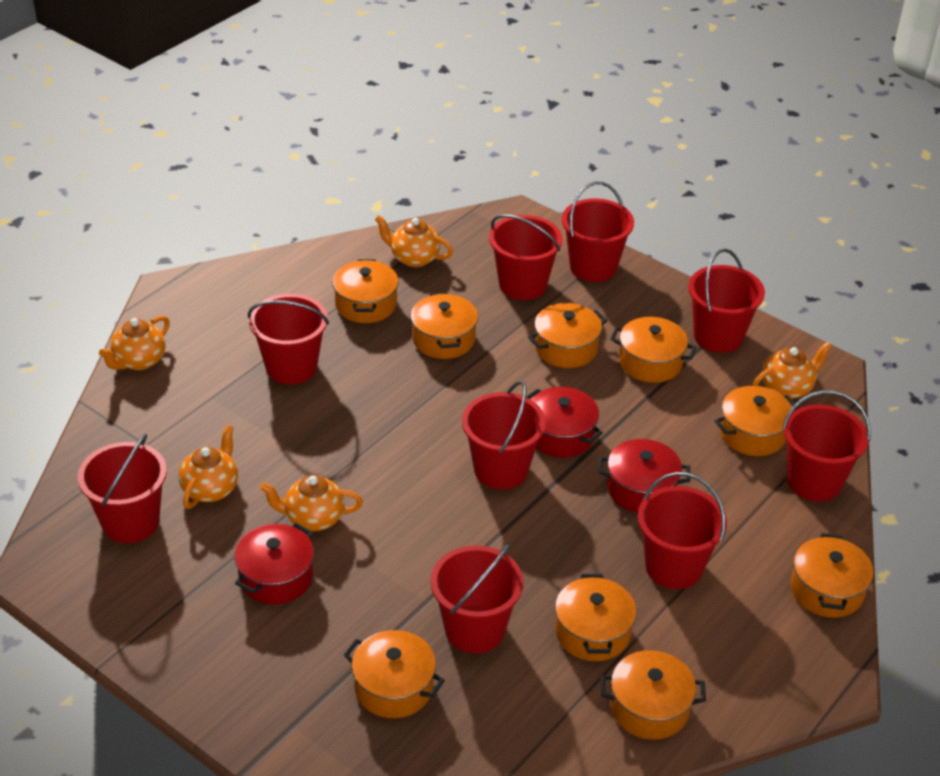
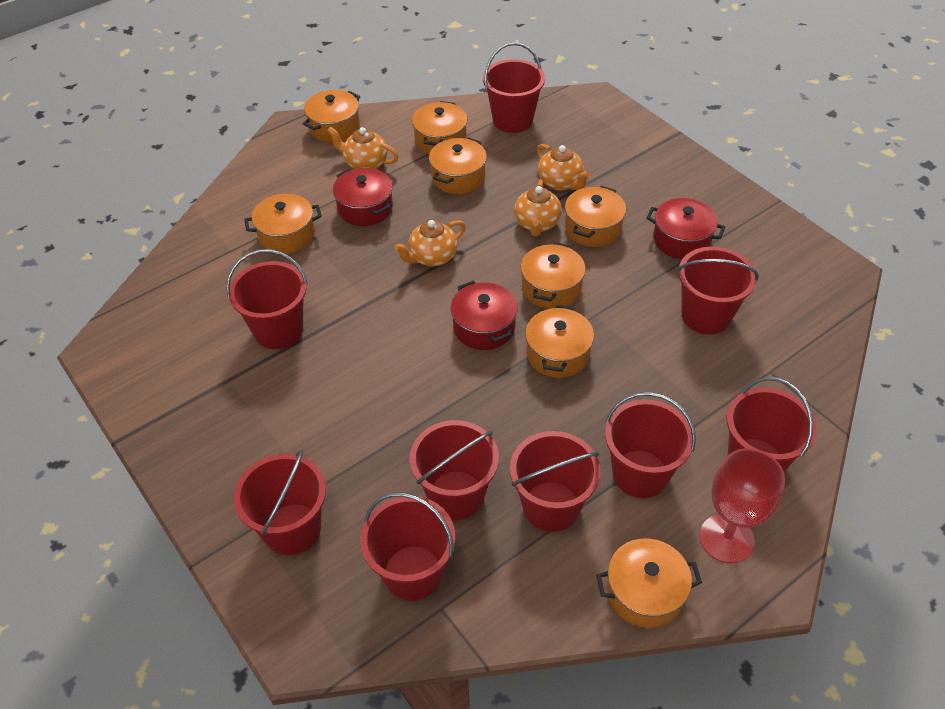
orange pot: 9 -> 8
orange teapot: 5 -> 4
red goblet: 0 -> 1

